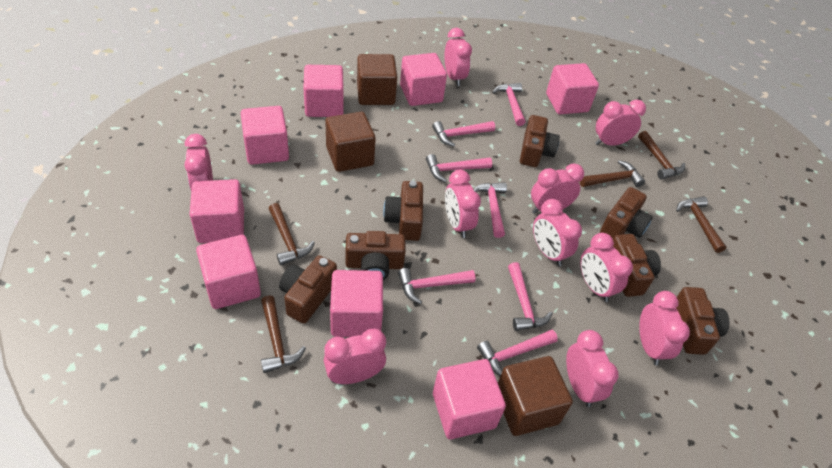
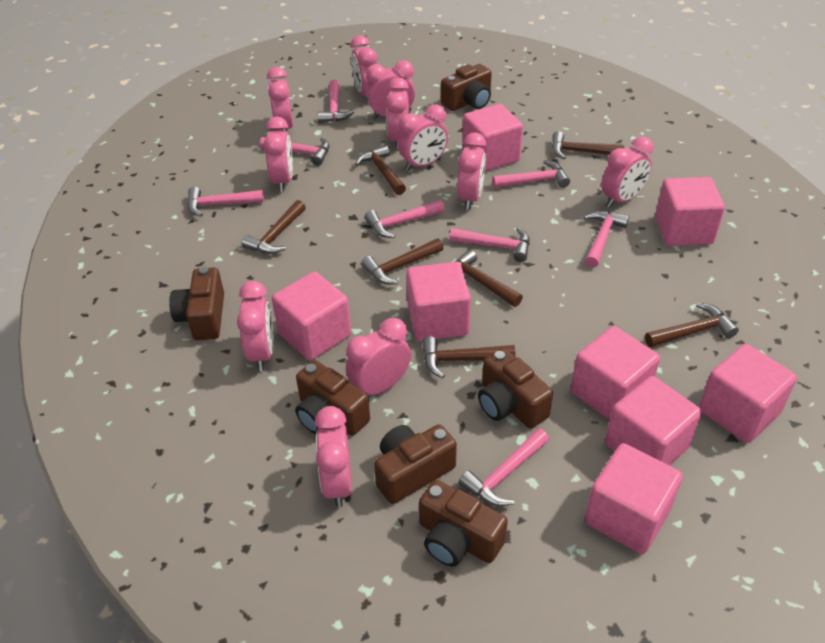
brown camera: 7 -> 6
brown cube: 3 -> 0
brown hammer: 5 -> 7
pink clock: 10 -> 11
pink hammer: 7 -> 8

